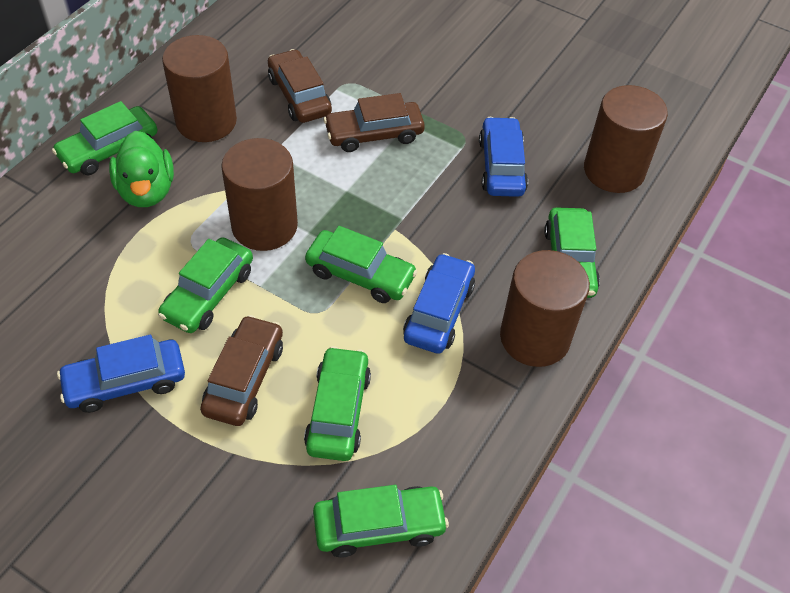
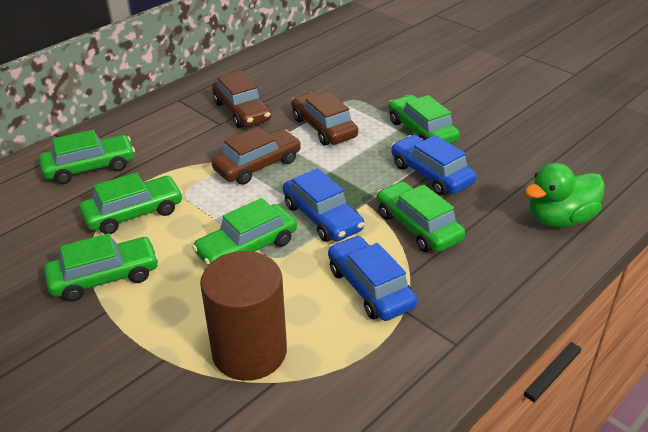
brown cylinder: 4 -> 1

